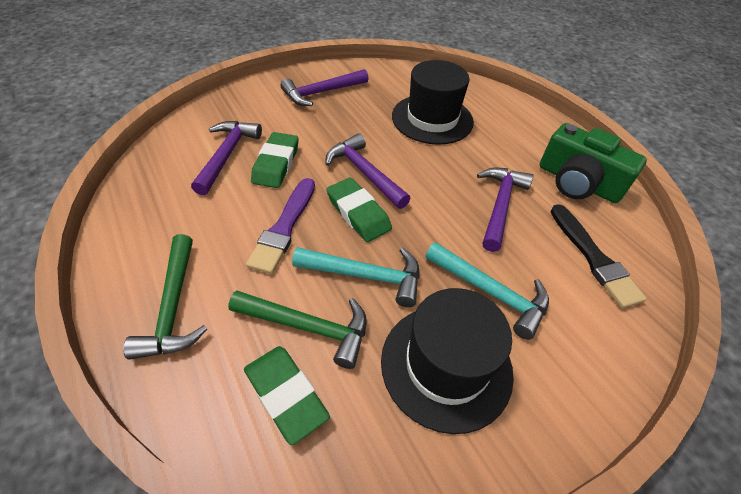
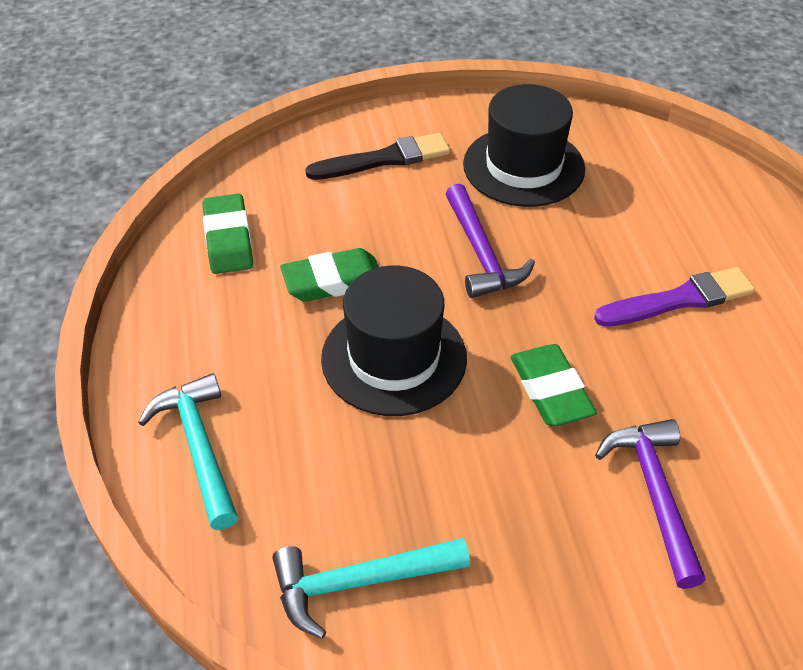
green camera: 1 -> 0
green hammer: 2 -> 0
purple hammer: 4 -> 2

